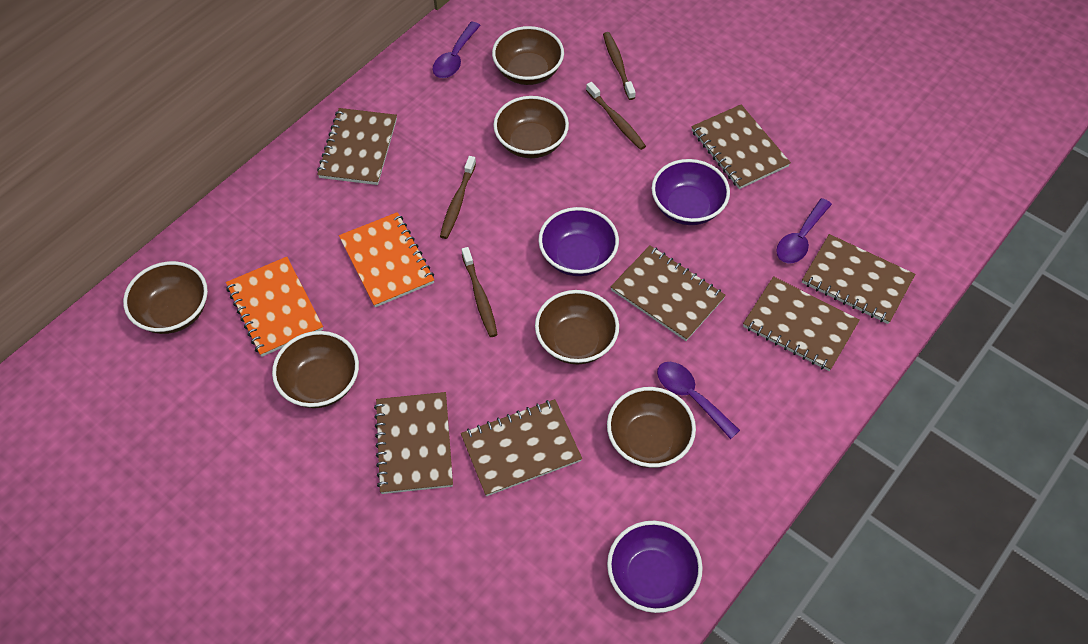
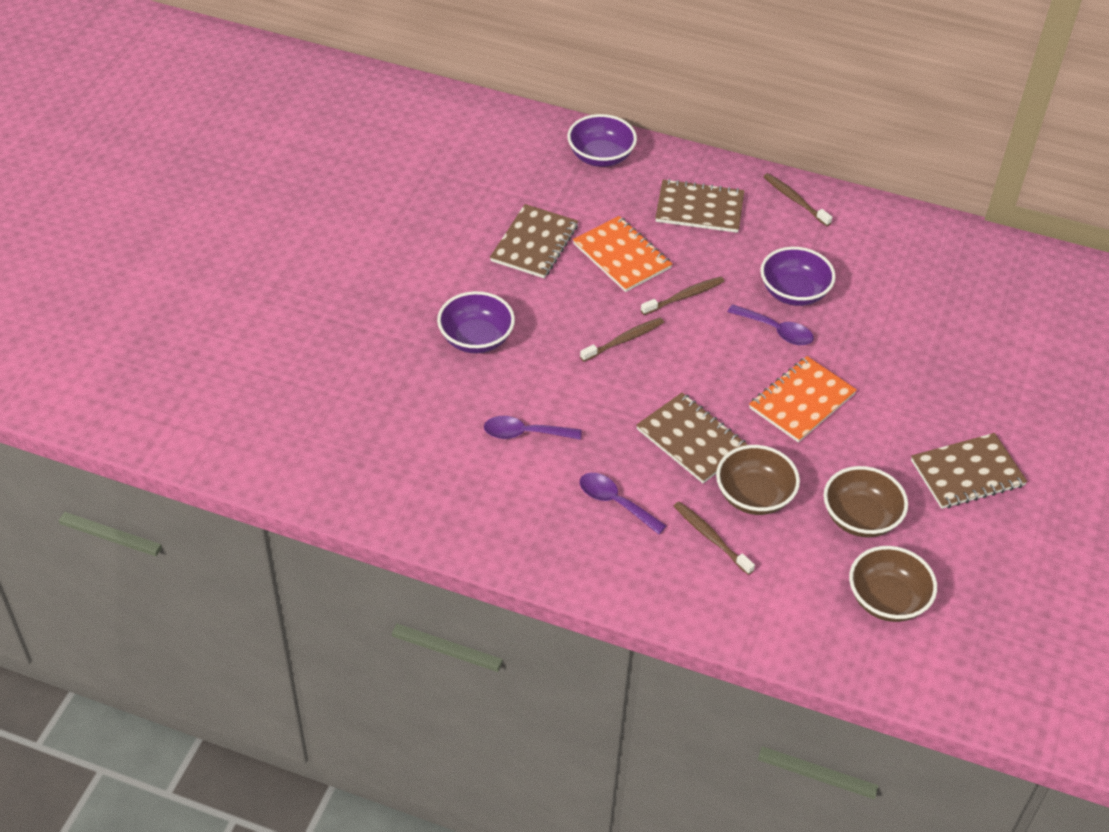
brown bowl: 6 -> 3
brown notebook: 7 -> 4

